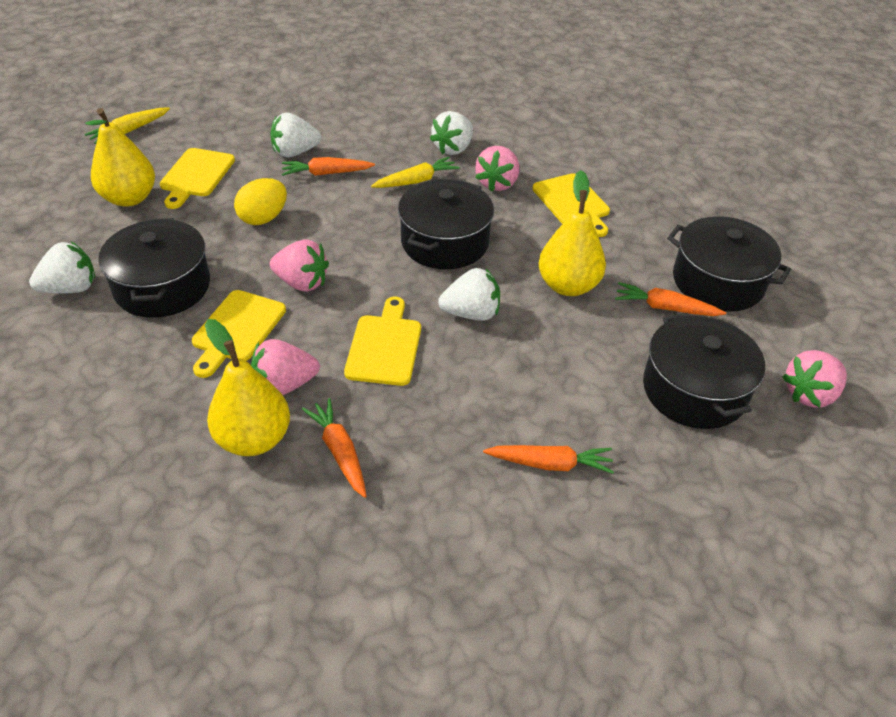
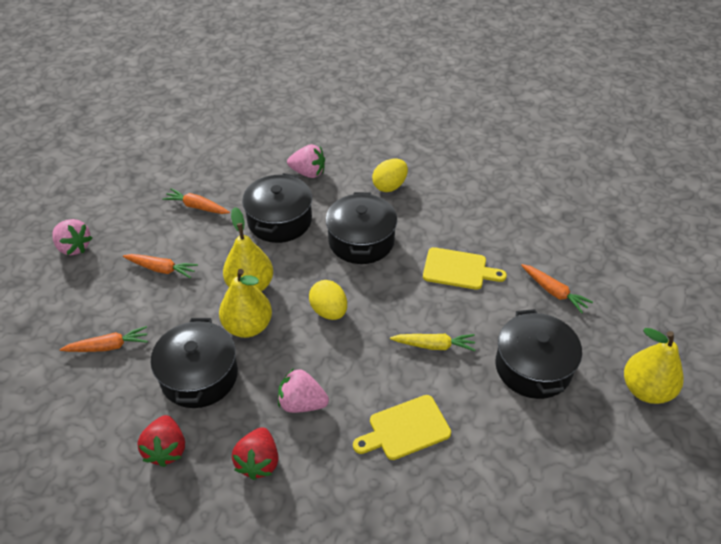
pink strawberry: 4 -> 3
red strawberry: 0 -> 2
white strawberry: 4 -> 0
yellow carrot: 2 -> 1
yellow cutting board: 4 -> 2
yellow egg: 1 -> 2

